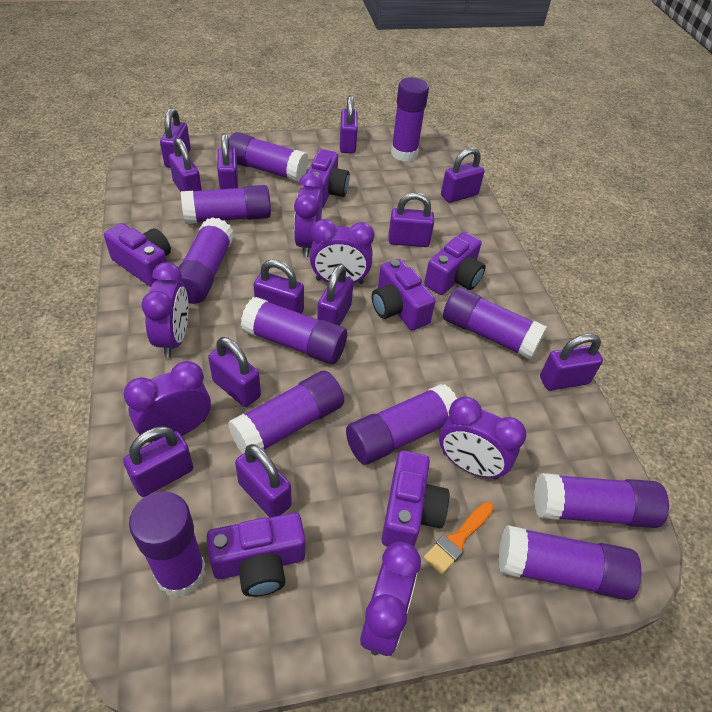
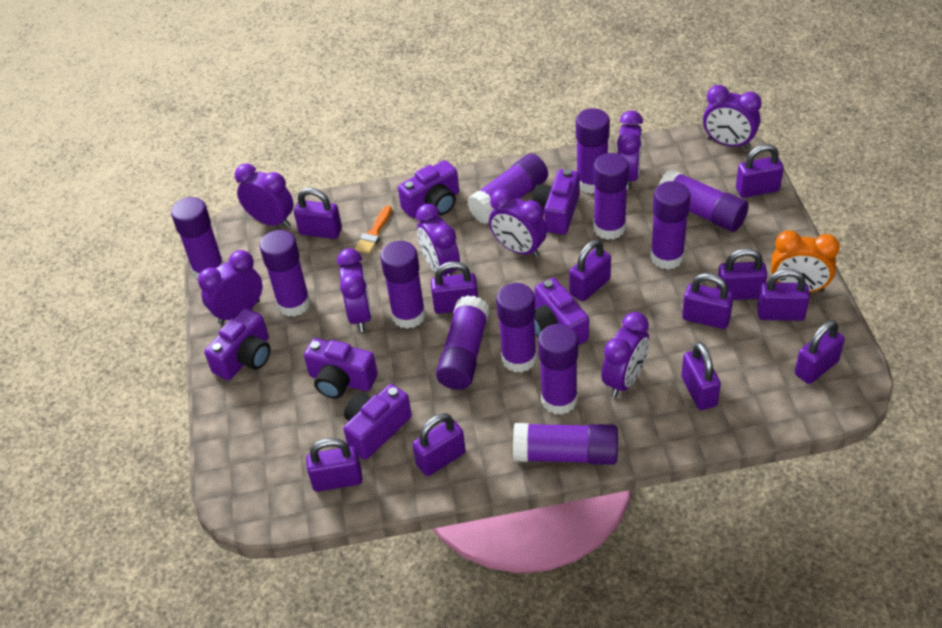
orange clock: 0 -> 1
purple clock: 6 -> 8
purple glue stick: 11 -> 12
purple padlock: 12 -> 11

